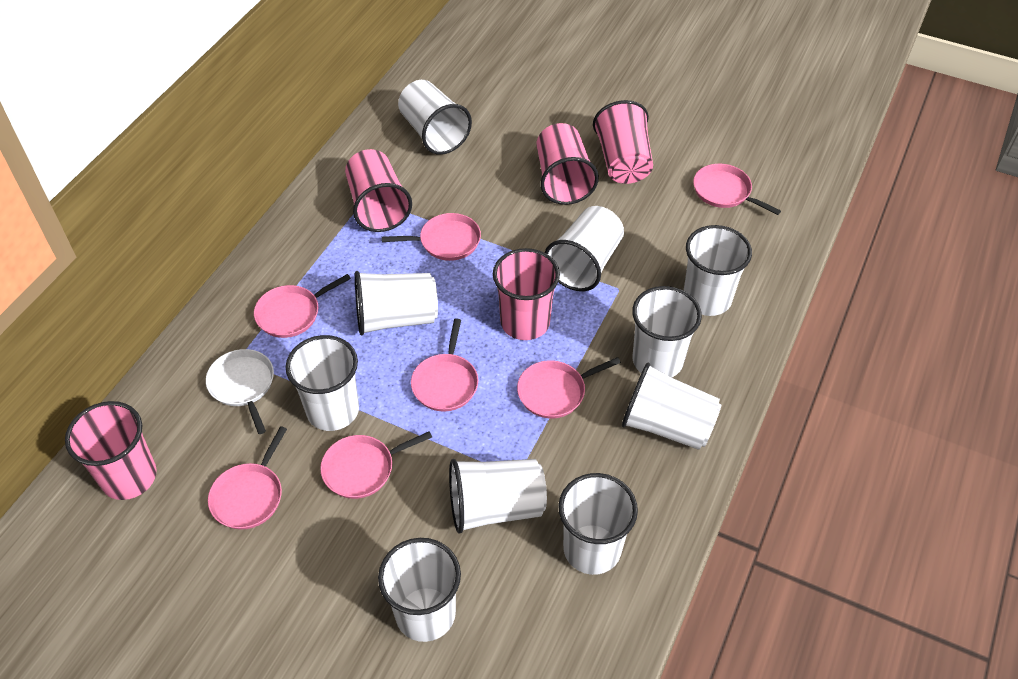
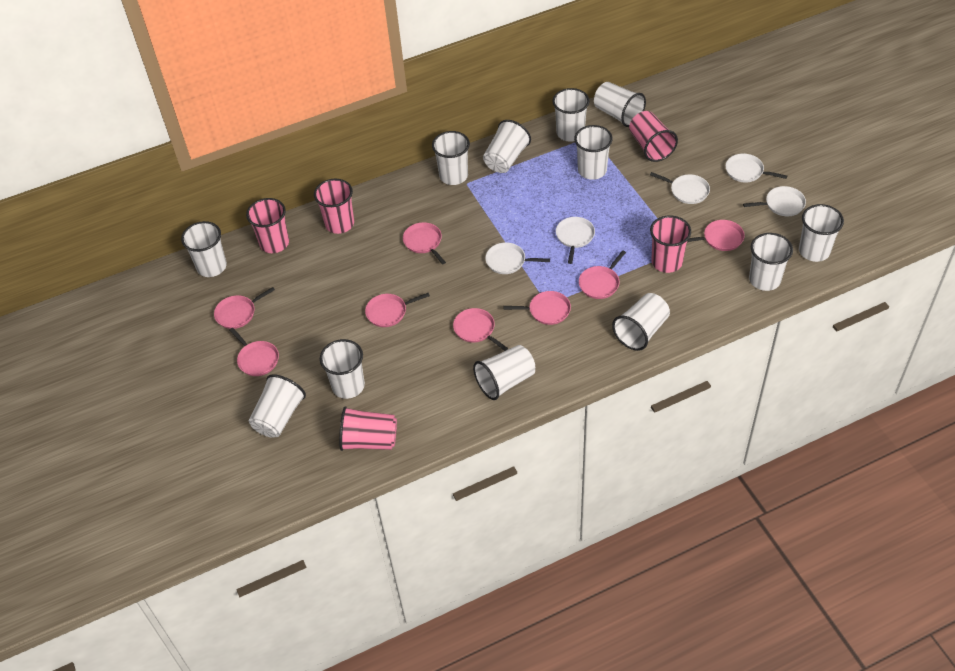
pink pan: 7 -> 8
white cup: 10 -> 12
white pan: 1 -> 5

